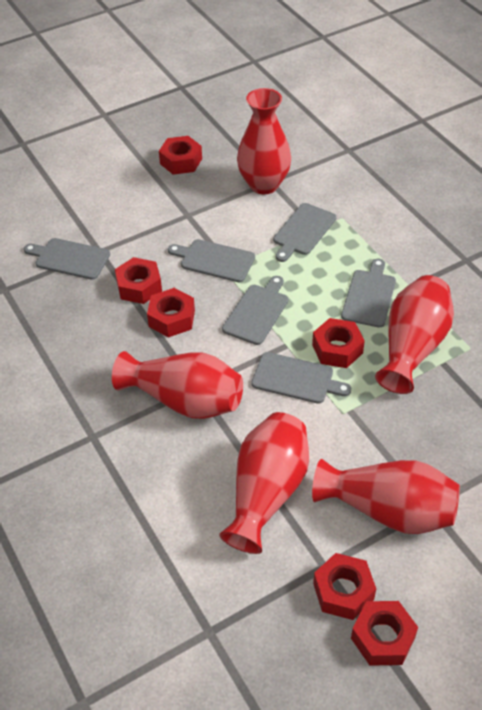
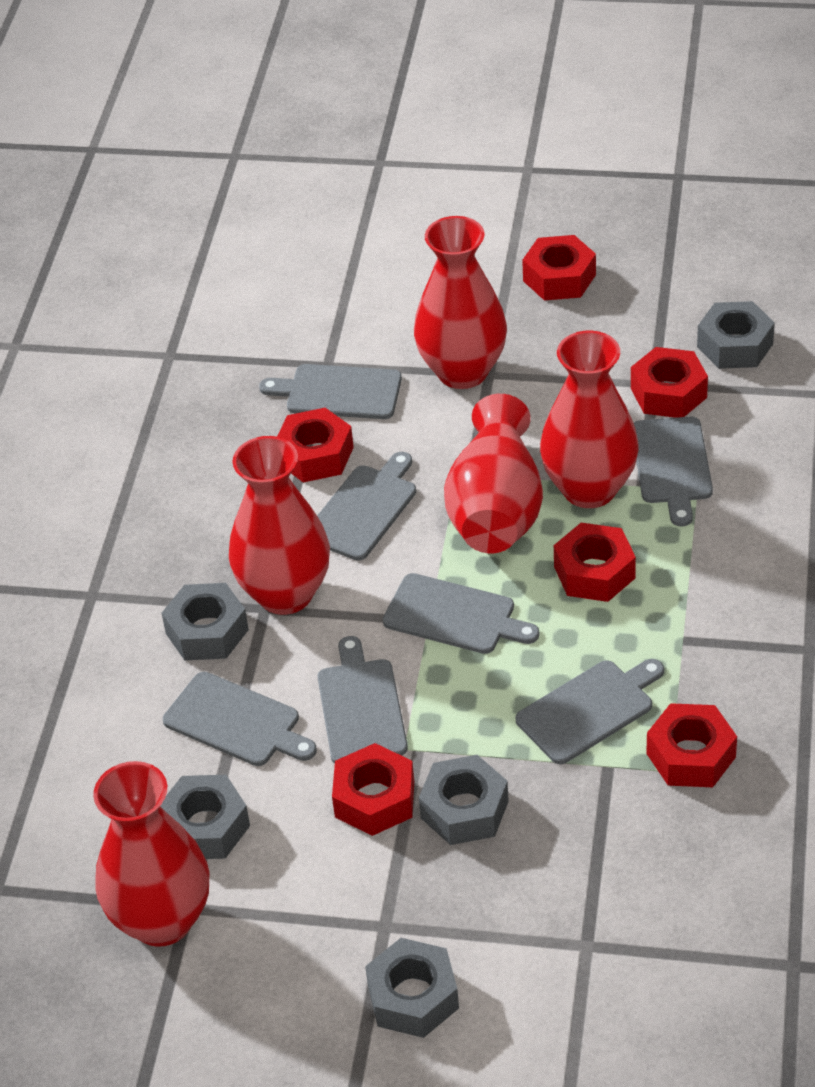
grey cutting board: 6 -> 7
grey nut: 0 -> 5

